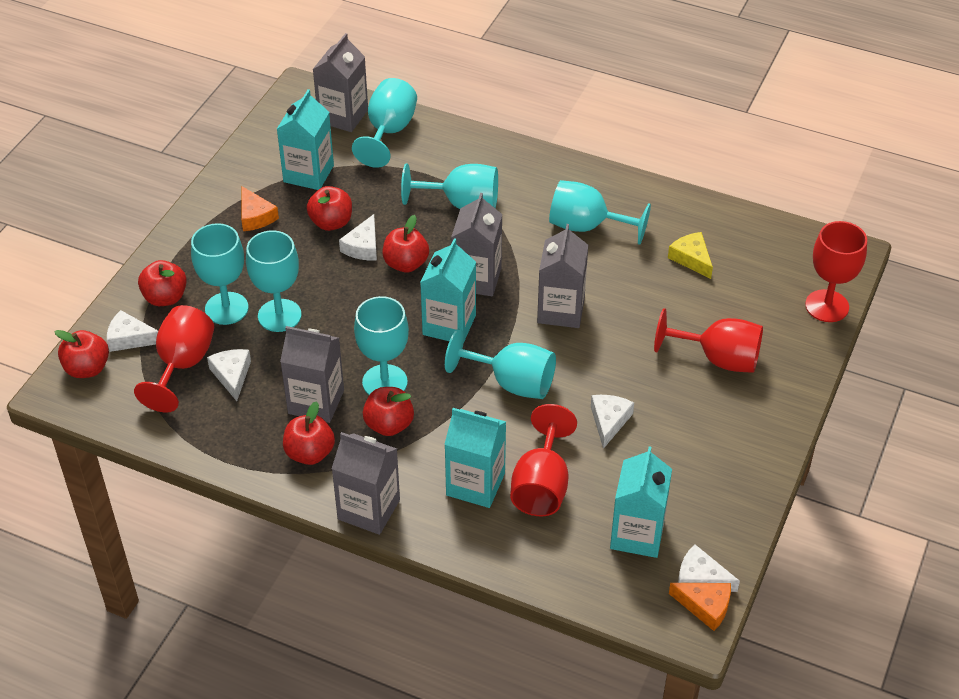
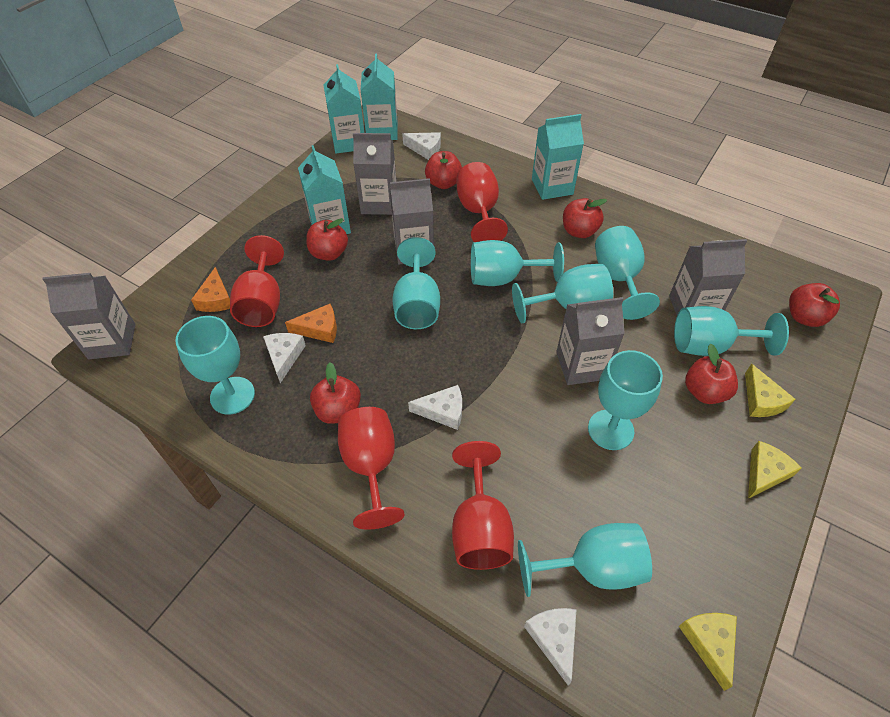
turquoise goblet: 7 -> 8
white cheese: 5 -> 4
yellow cheese: 1 -> 3

